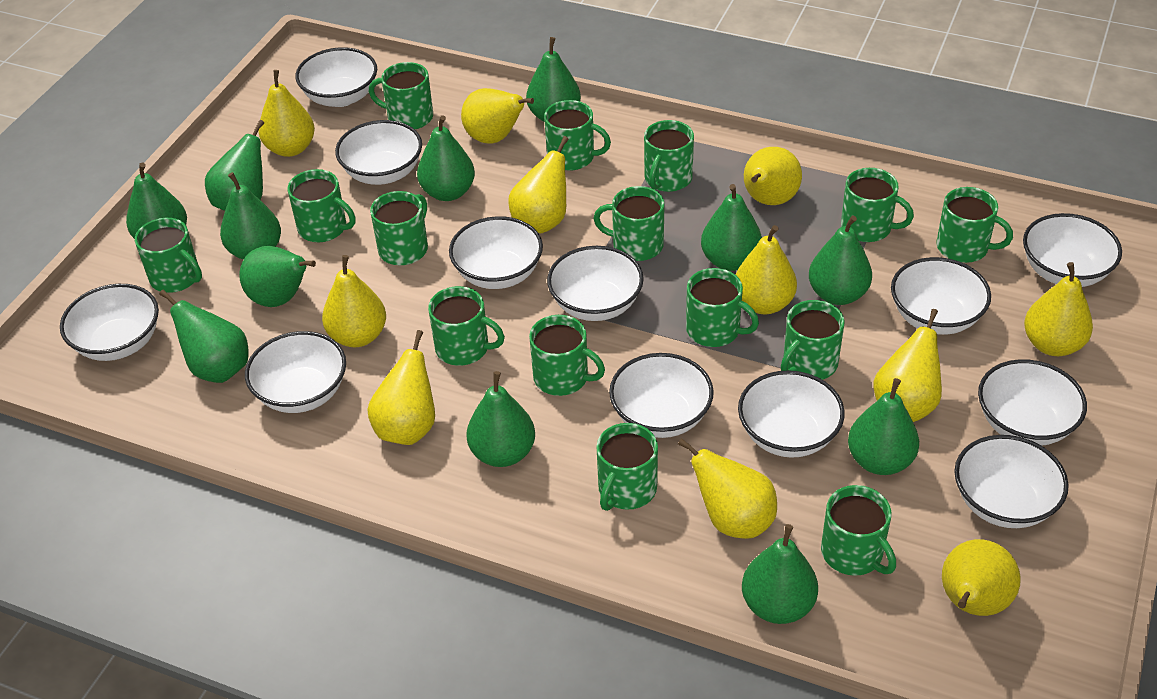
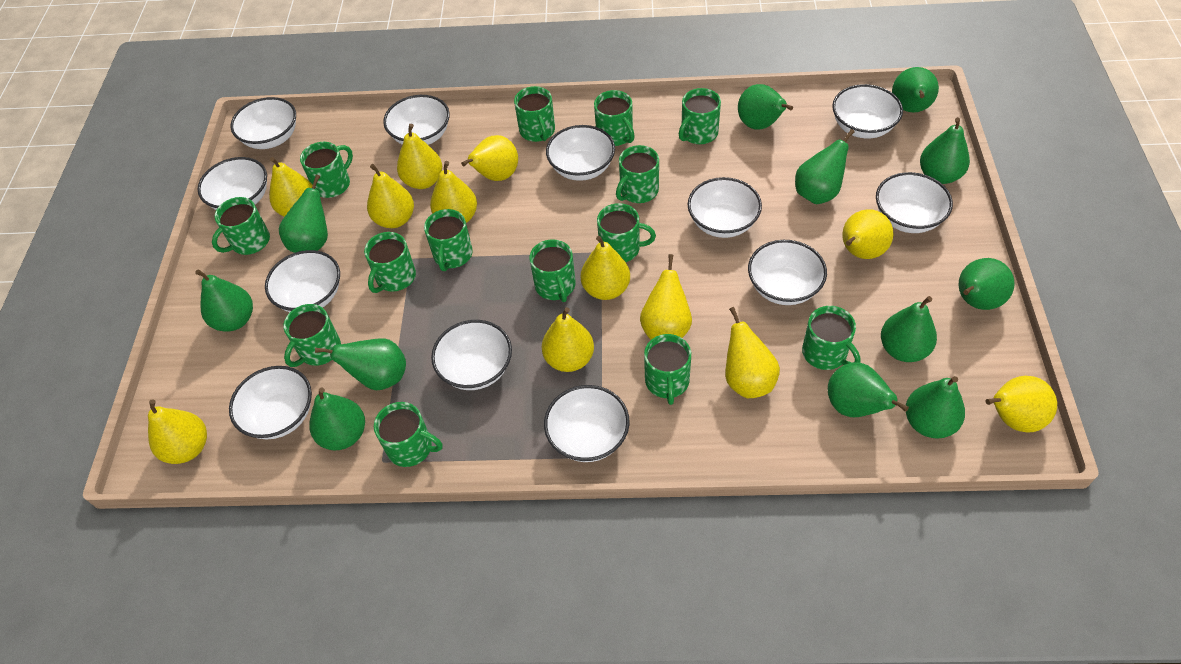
green mug: 15 -> 14
yellow pear: 11 -> 12

